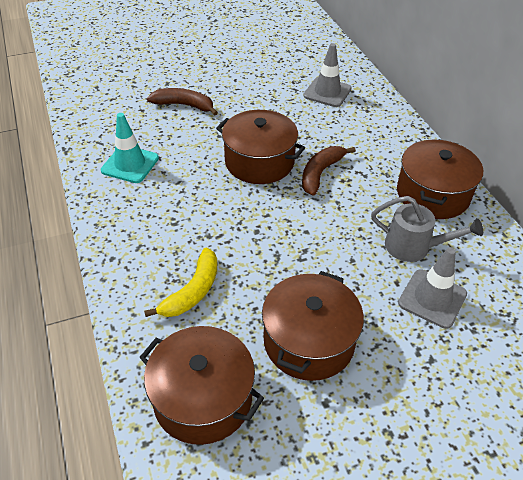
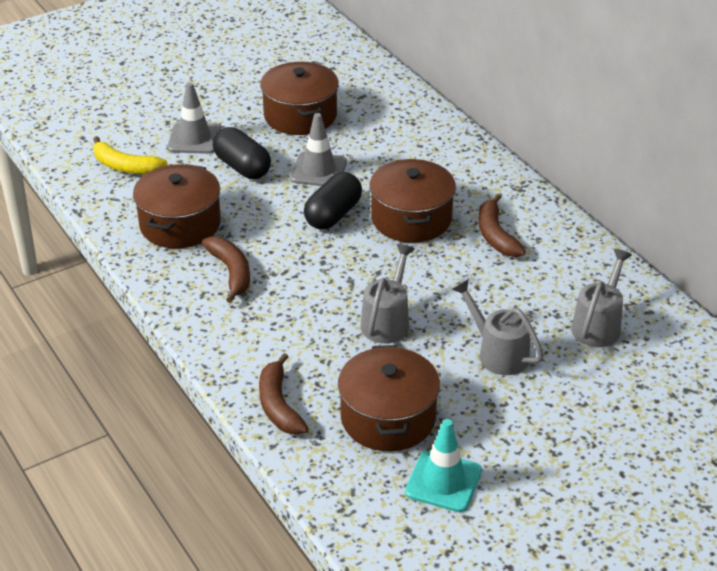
black capsule: 0 -> 2
brown banana: 2 -> 3
grey watering can: 1 -> 3

